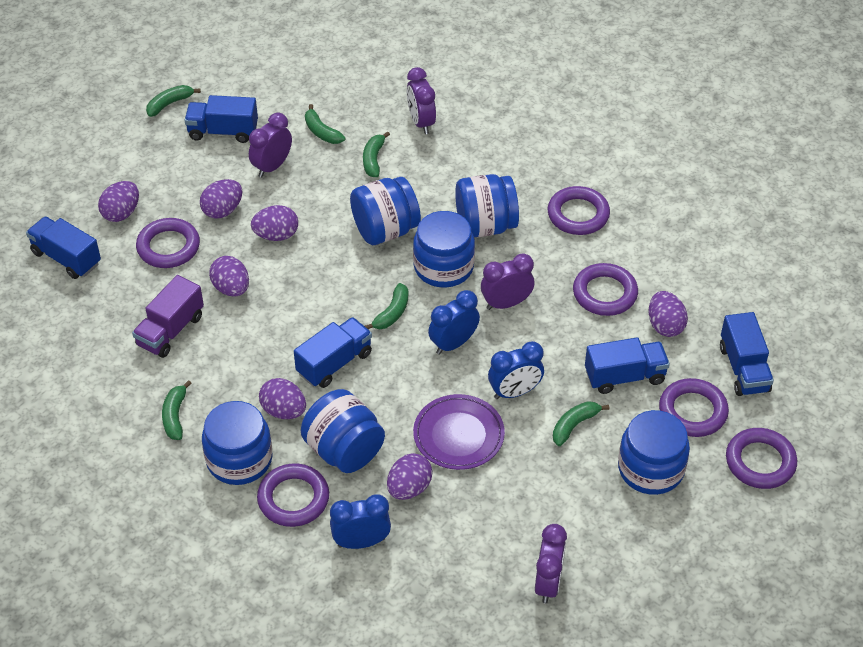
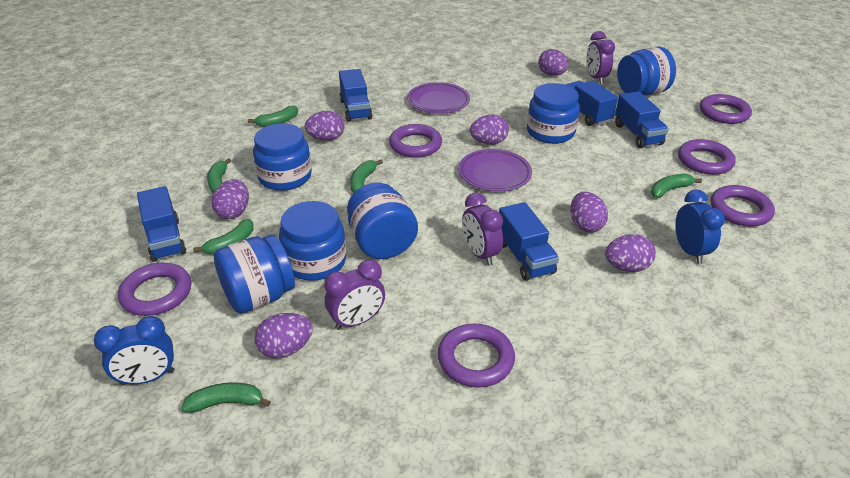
blue clock: 3 -> 2
purple clock: 4 -> 3
purple plate: 1 -> 2
purple truck: 1 -> 0

